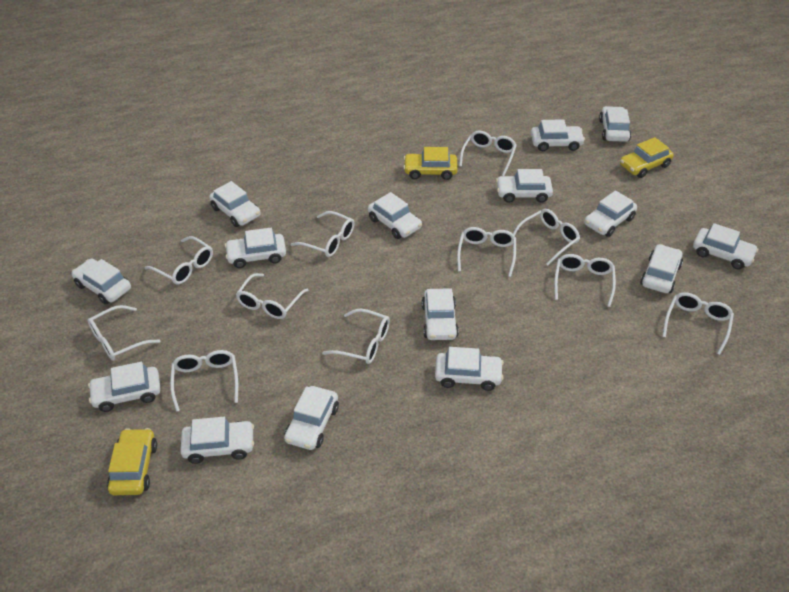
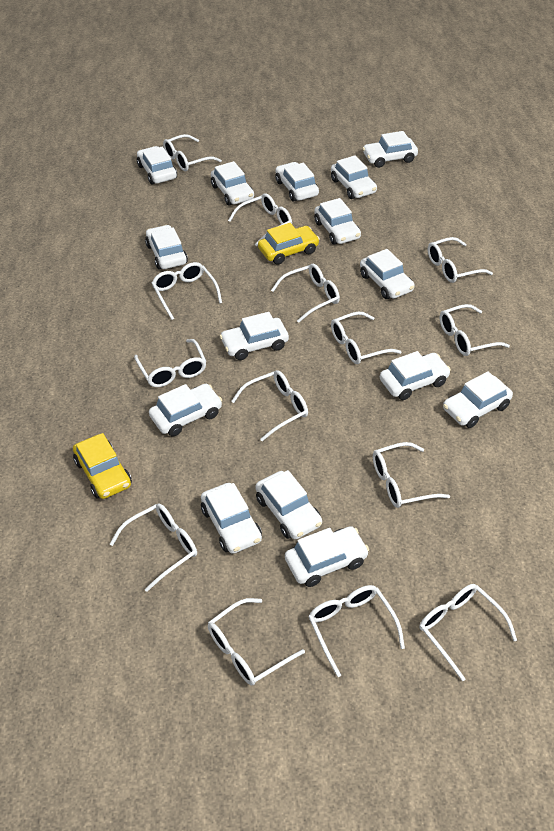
white glasses: 11 -> 14
yellow car: 3 -> 2

